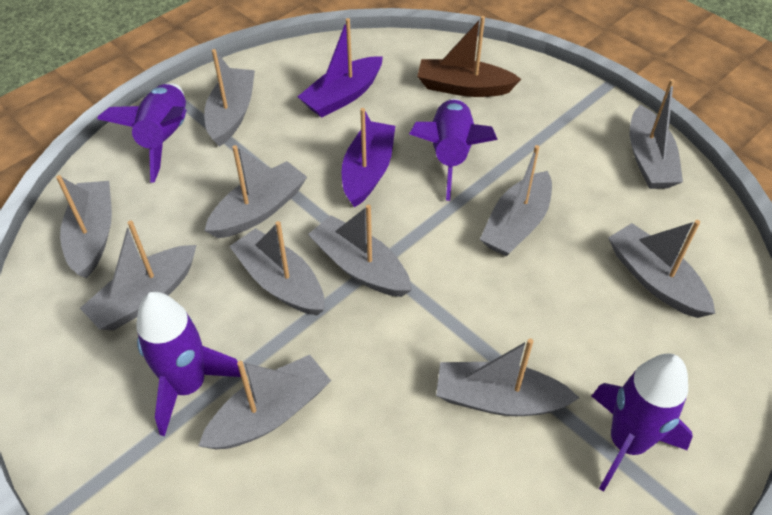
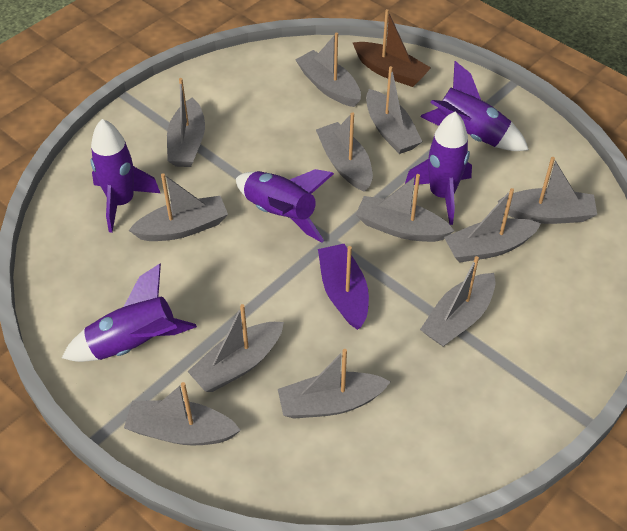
grey boat: 11 -> 12
purple boat: 2 -> 1
purple rocket: 4 -> 5

